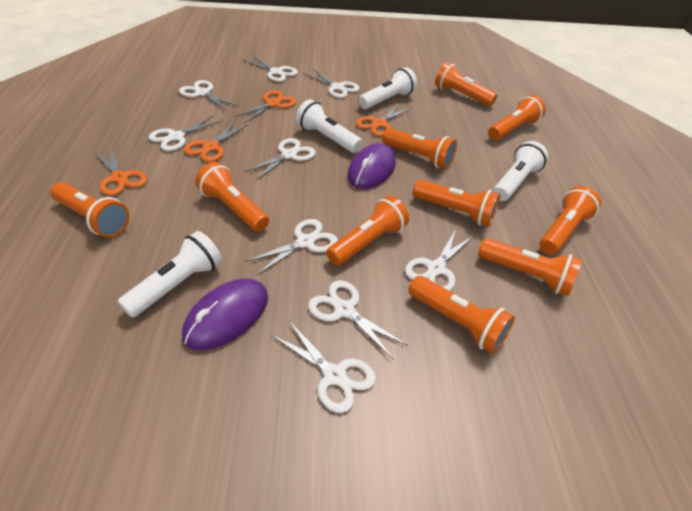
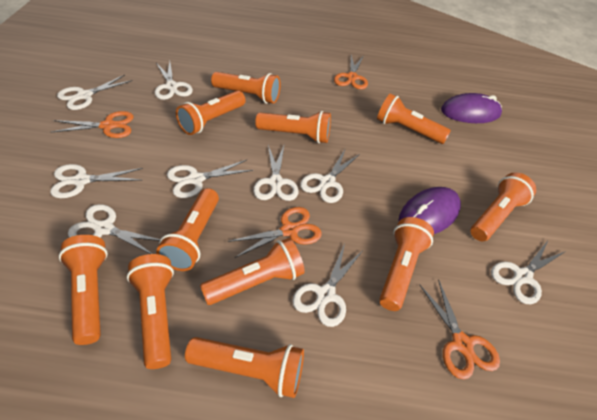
orange flashlight: 10 -> 11
white flashlight: 4 -> 0

